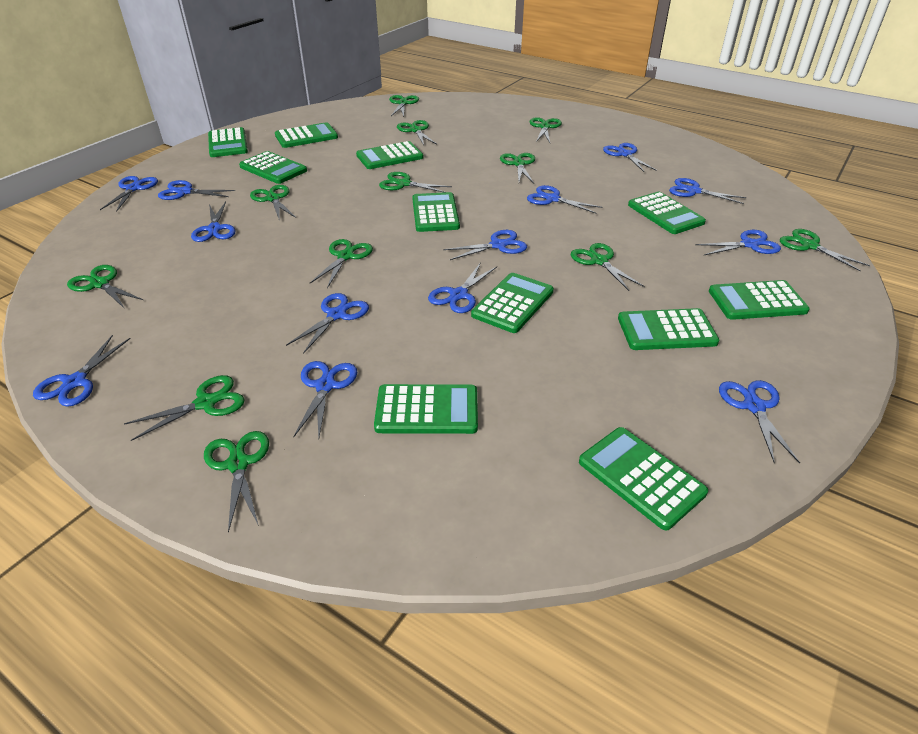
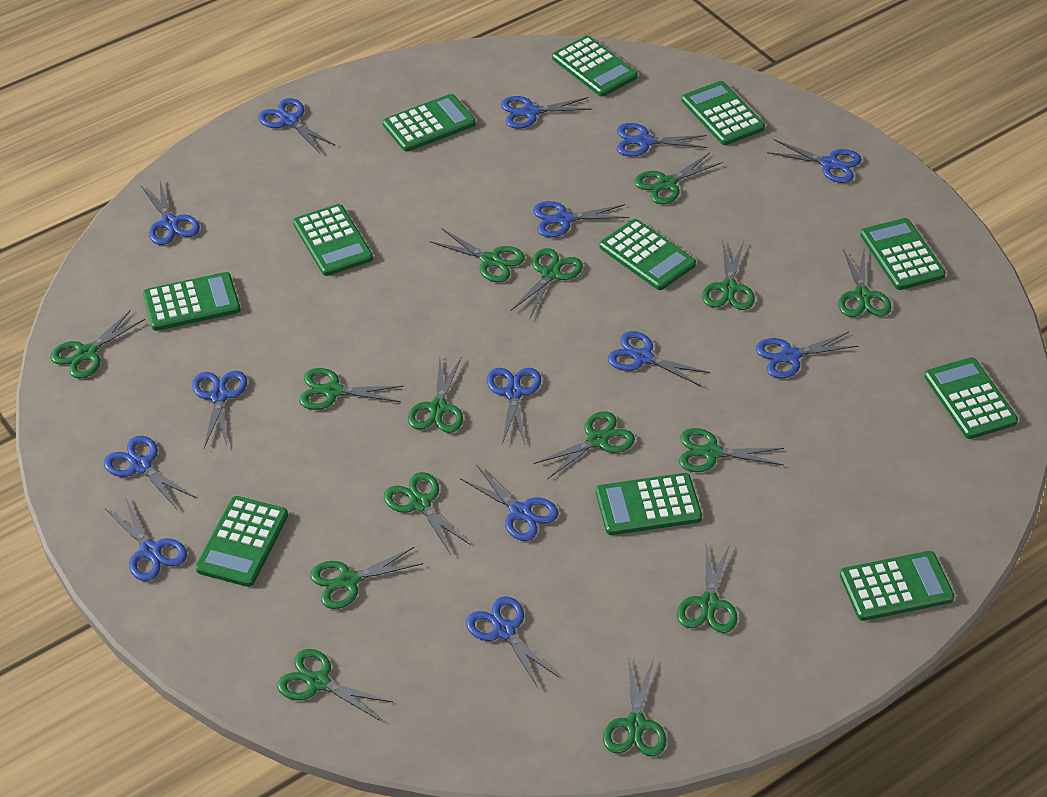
blue scissors: 13 -> 14
green scissors: 12 -> 15

